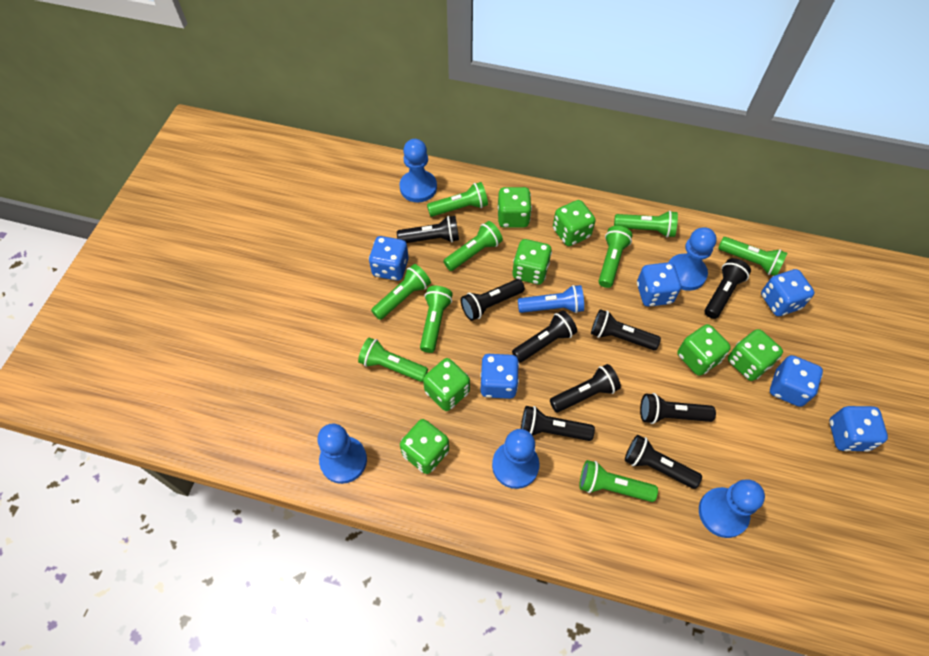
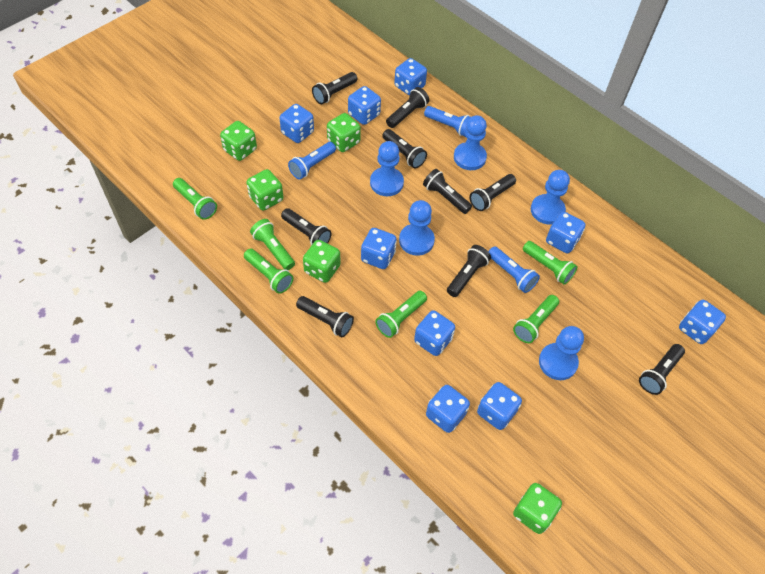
blue dice: 6 -> 9
blue flashlight: 1 -> 3
green dice: 7 -> 5
green flashlight: 9 -> 6

